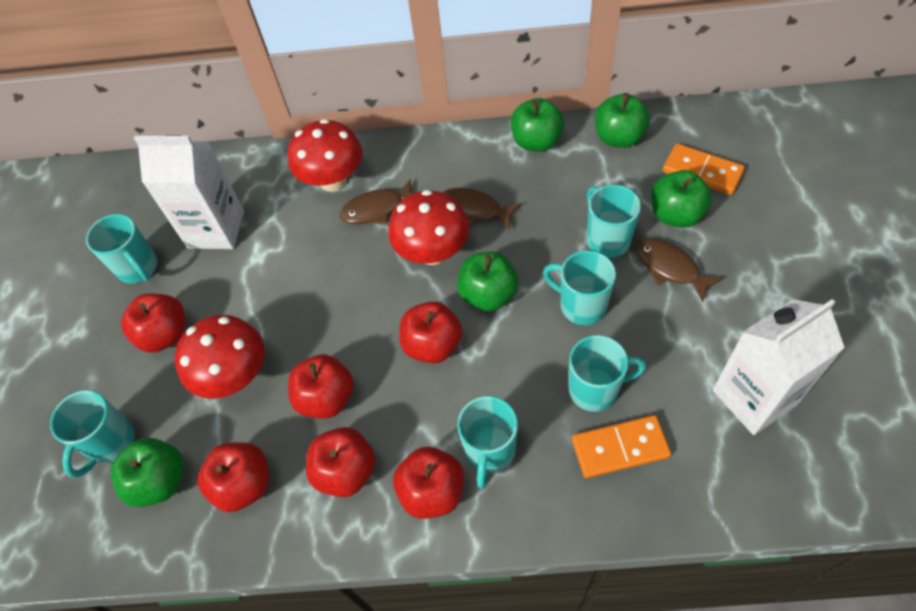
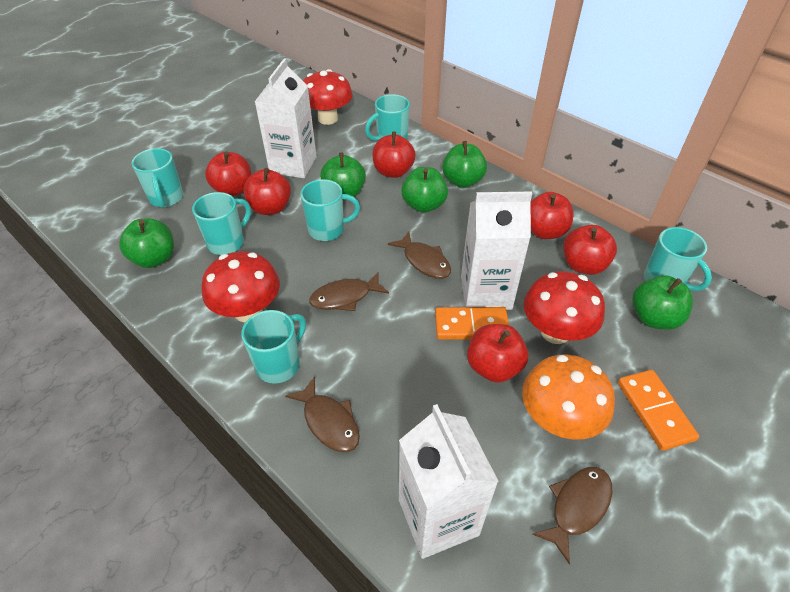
brown fish: 3 -> 4
orange mushroom: 0 -> 1
white carton: 2 -> 3

